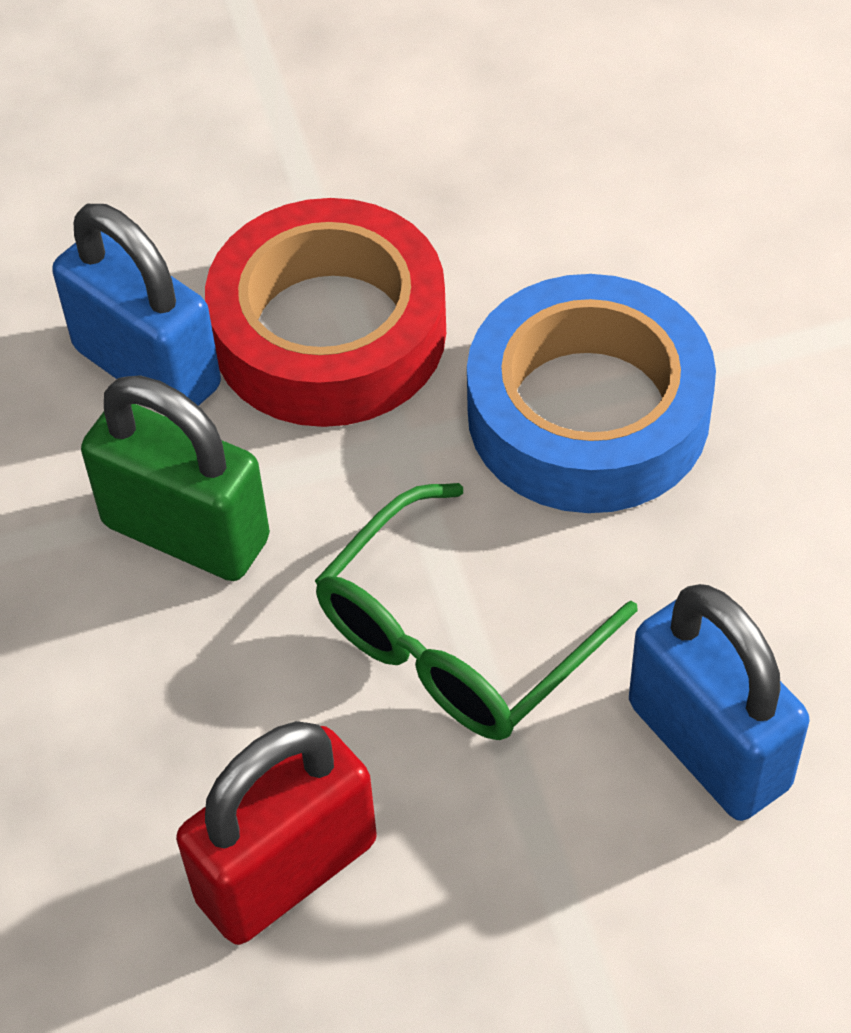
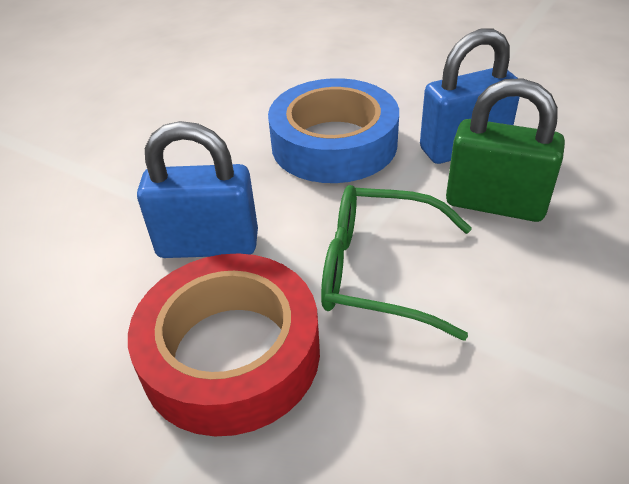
red padlock: 1 -> 0

